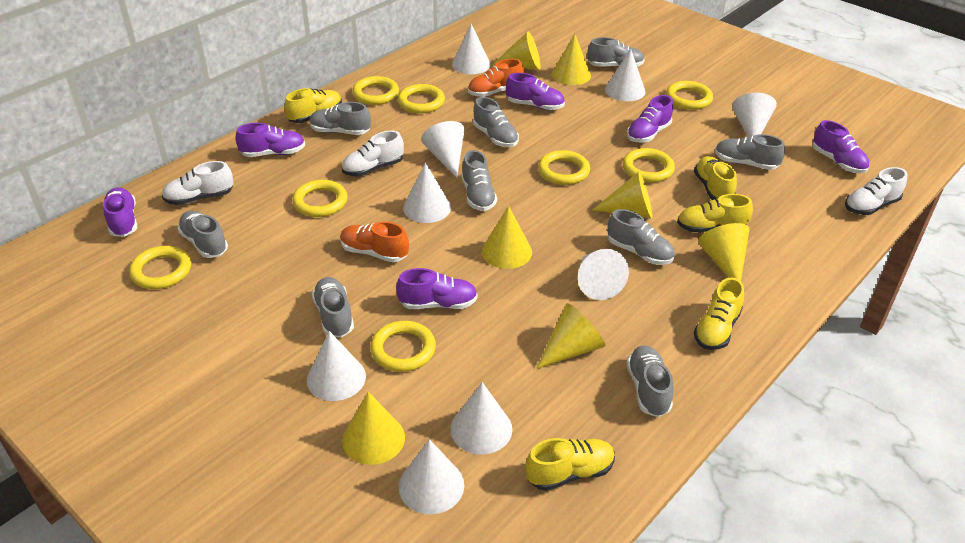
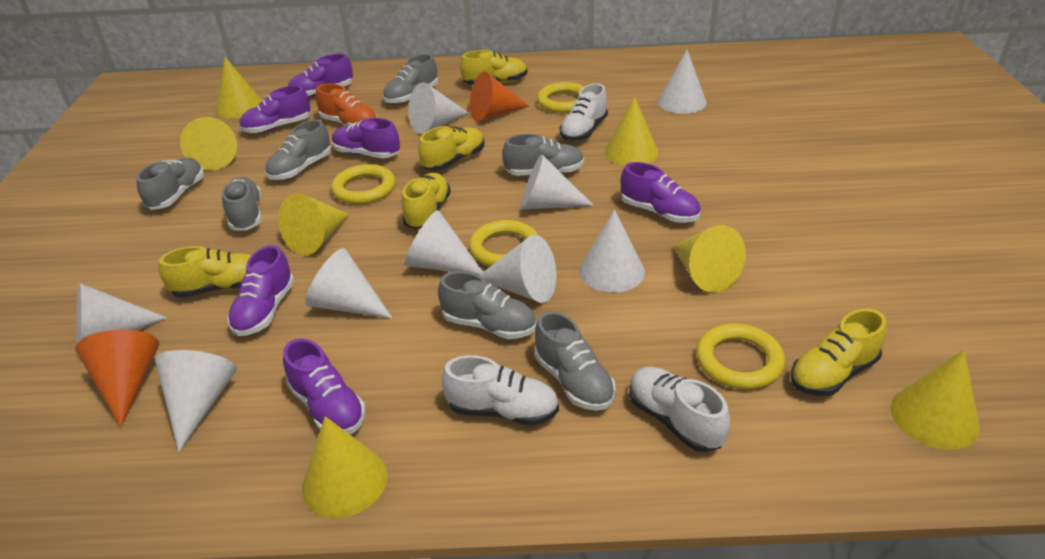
grey shoe: 9 -> 7
orange cone: 0 -> 2
orange shoe: 2 -> 1
yellow ring: 8 -> 4

